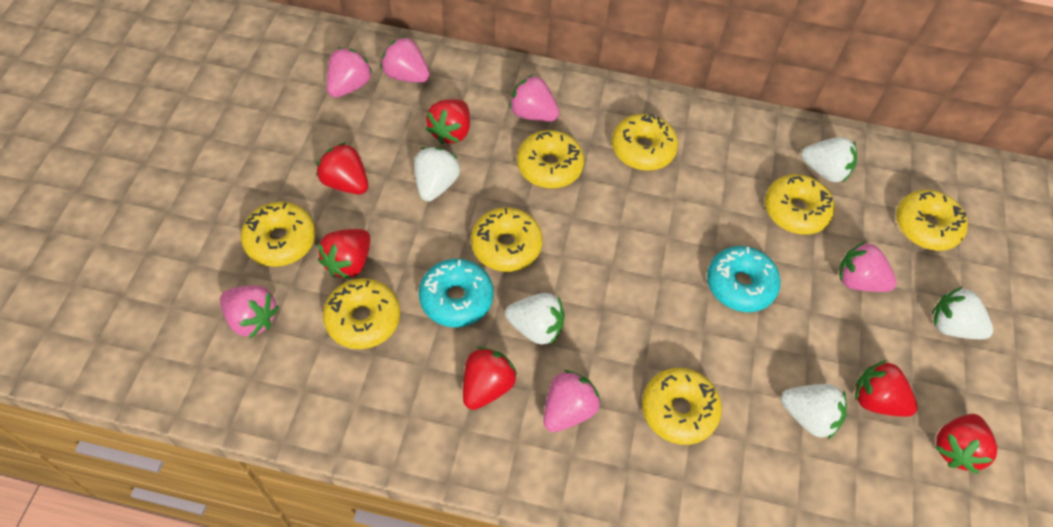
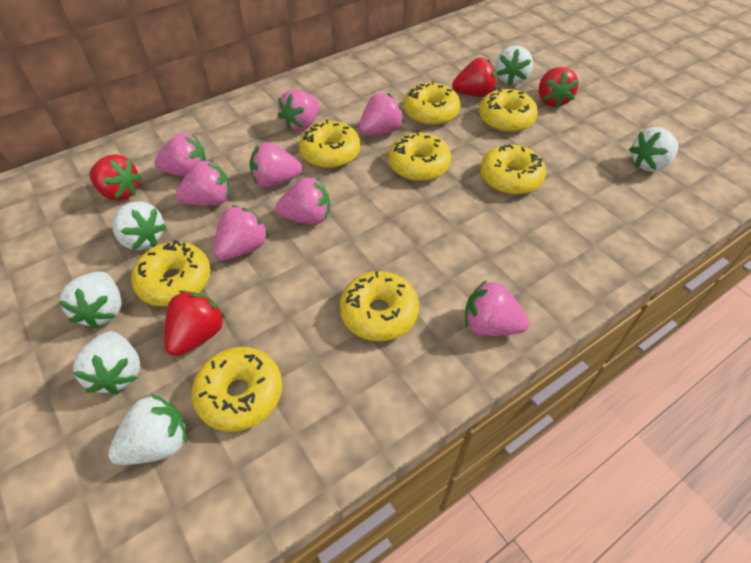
pink strawberry: 6 -> 8
red strawberry: 6 -> 4
turquoise donut: 2 -> 0
white strawberry: 5 -> 6

